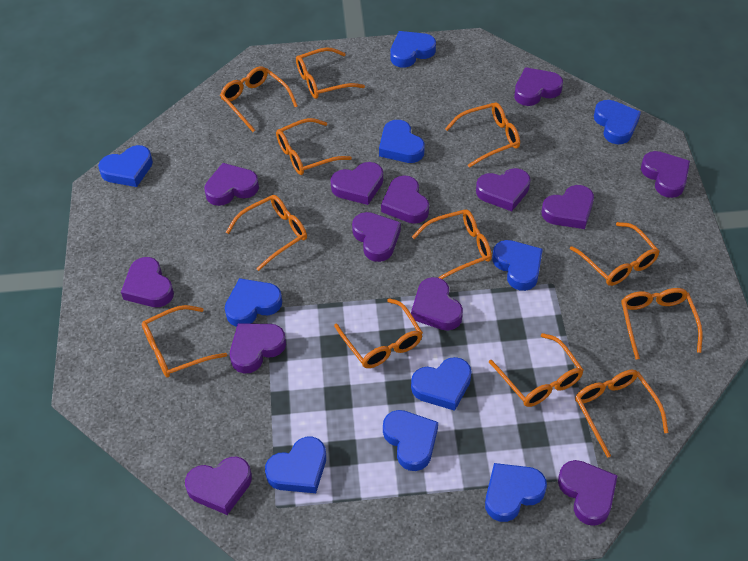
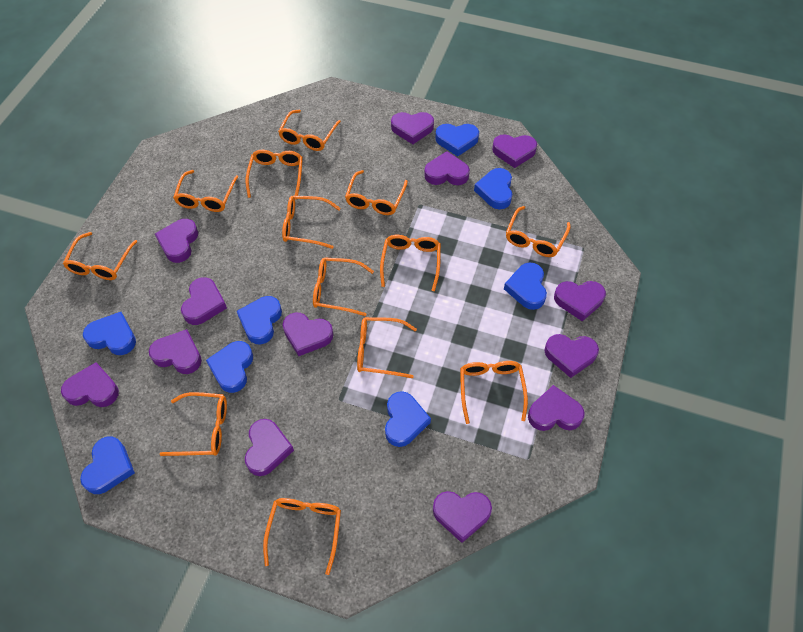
blue heart: 10 -> 8
orange glasses: 12 -> 13

